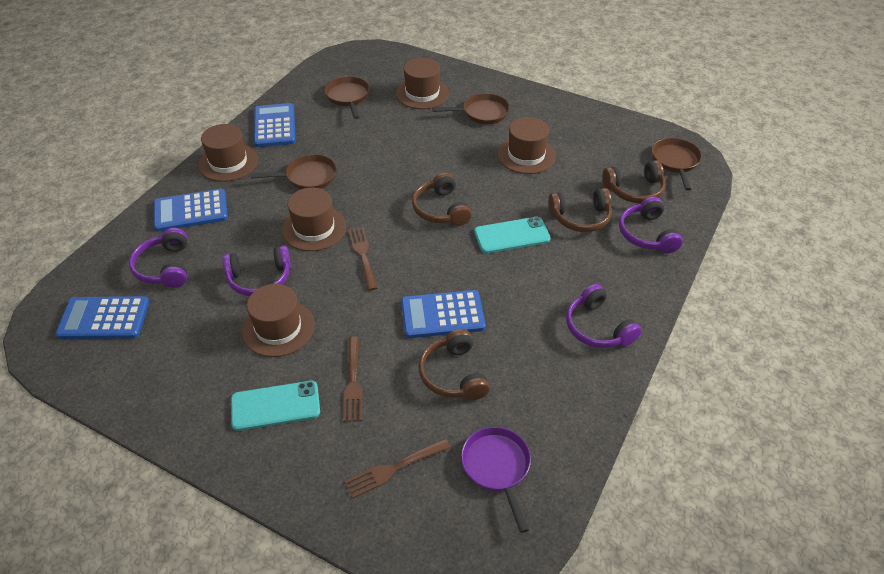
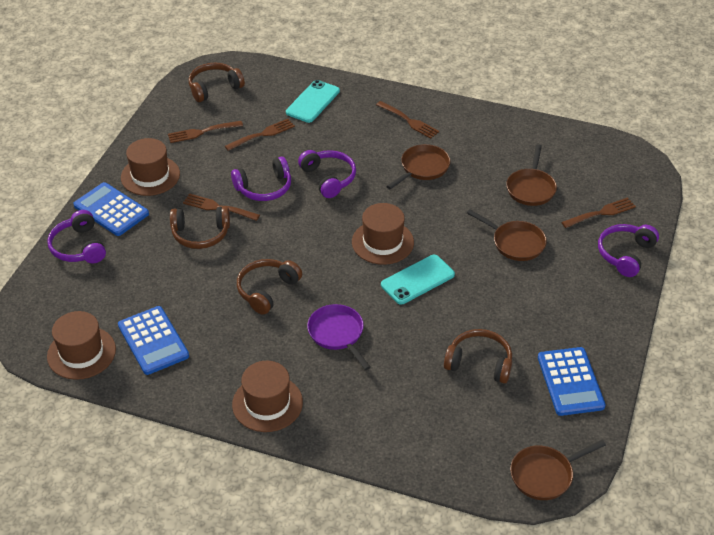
blue calculator: 4 -> 3
brown fork: 3 -> 5
brown hat: 5 -> 4

